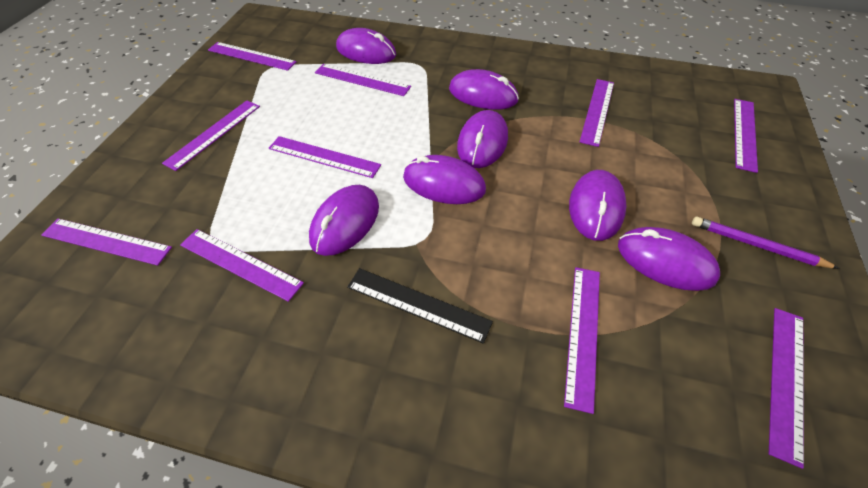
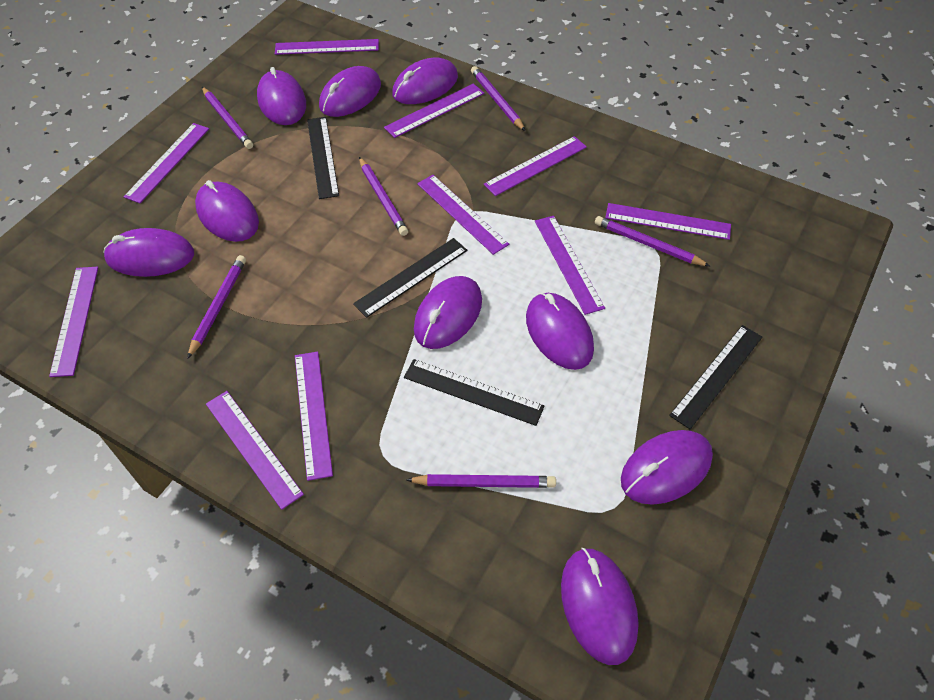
black ruler: 1 -> 4
purple mouse: 7 -> 9
purple pencil: 1 -> 6

